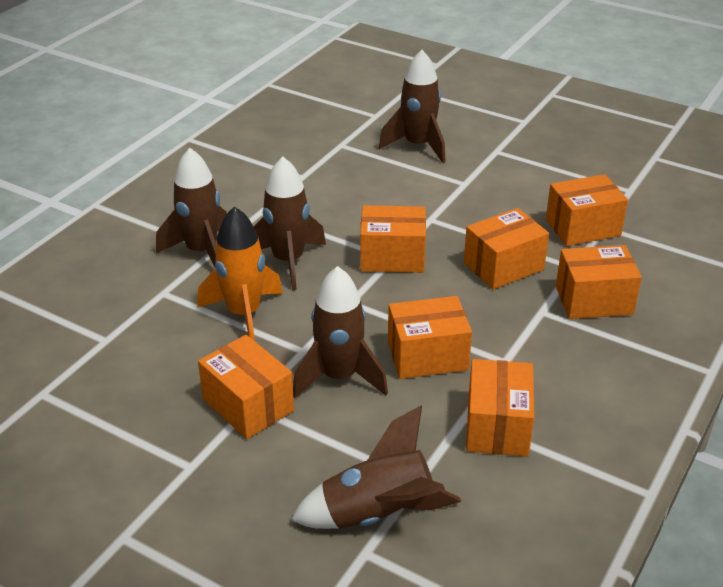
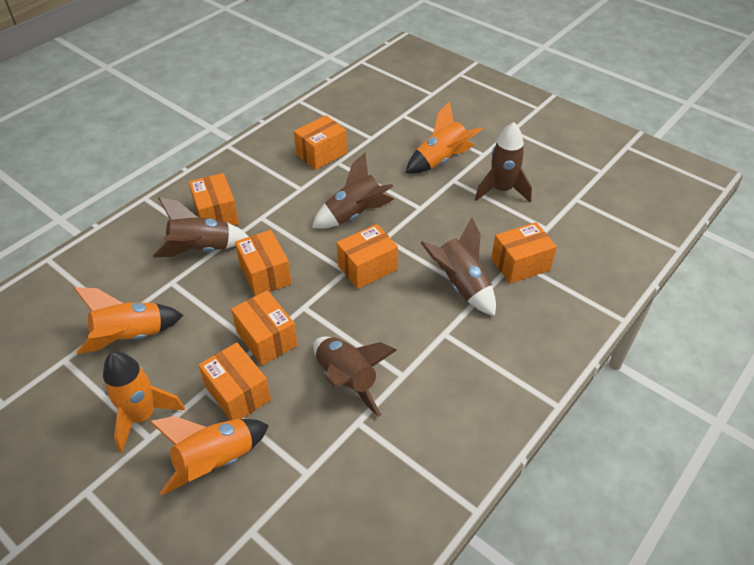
orange rocket: 1 -> 4

